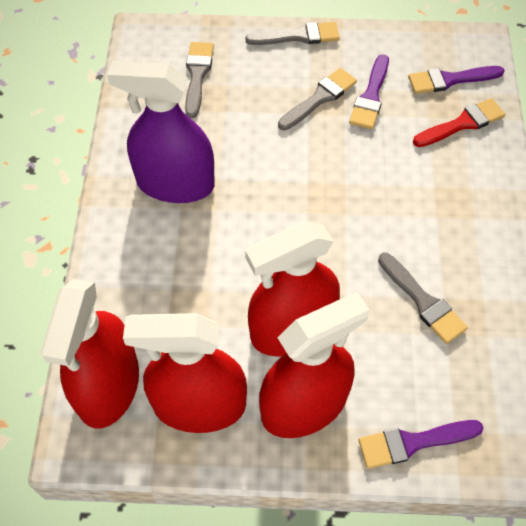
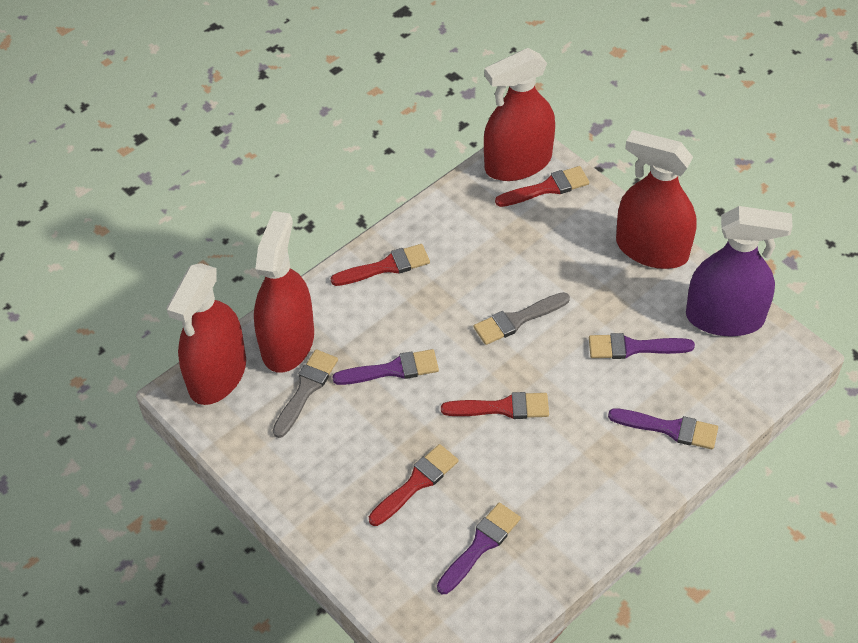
grey brush: 4 -> 2
purple brush: 3 -> 4
red brush: 1 -> 4

